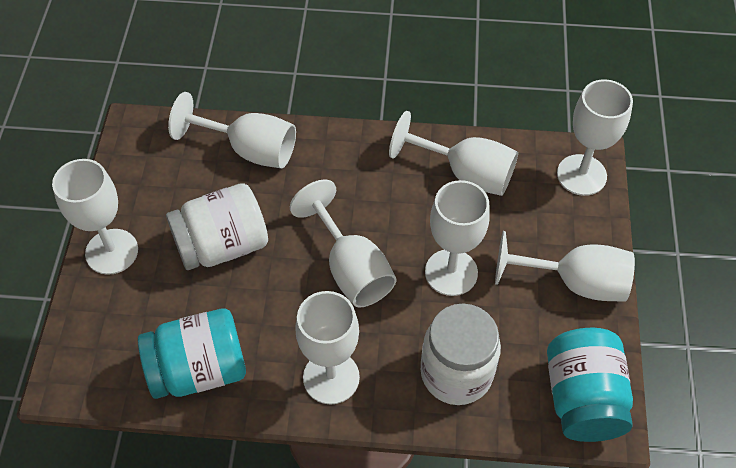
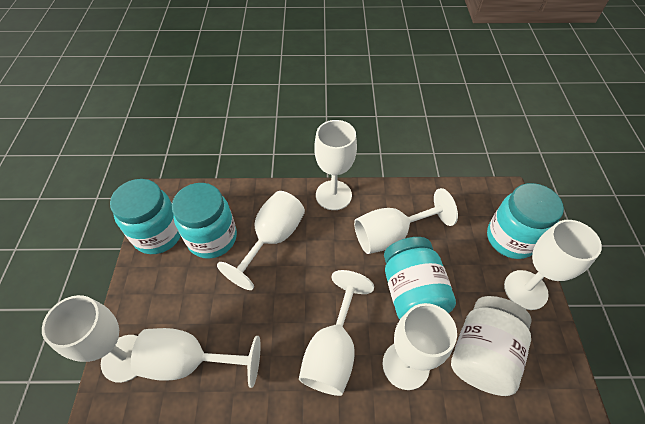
turquoise jar: 2 -> 4
white jar: 2 -> 1

